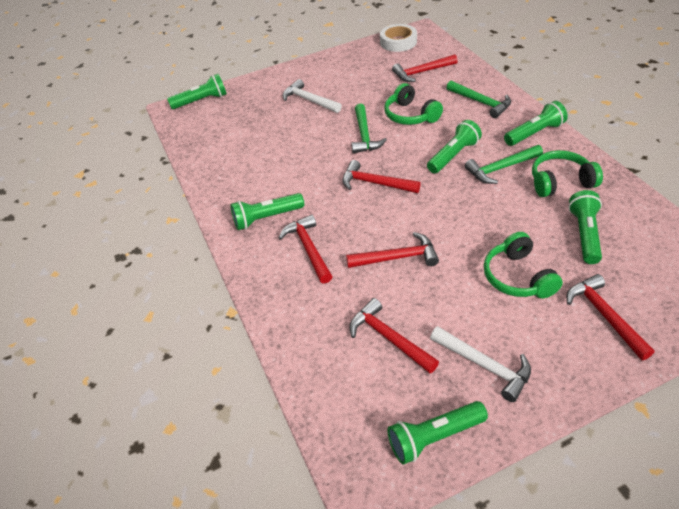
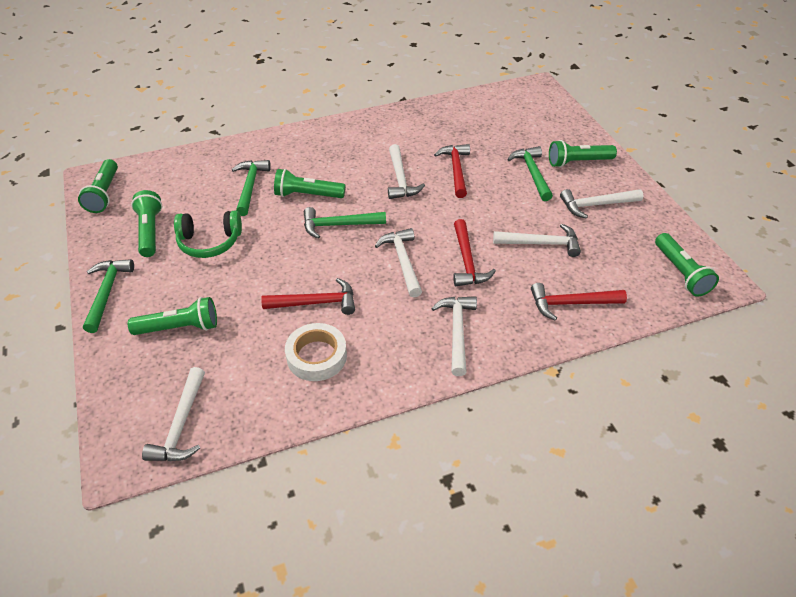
green hammer: 3 -> 4
green headphones: 3 -> 1
red hammer: 6 -> 4
white hammer: 2 -> 6

